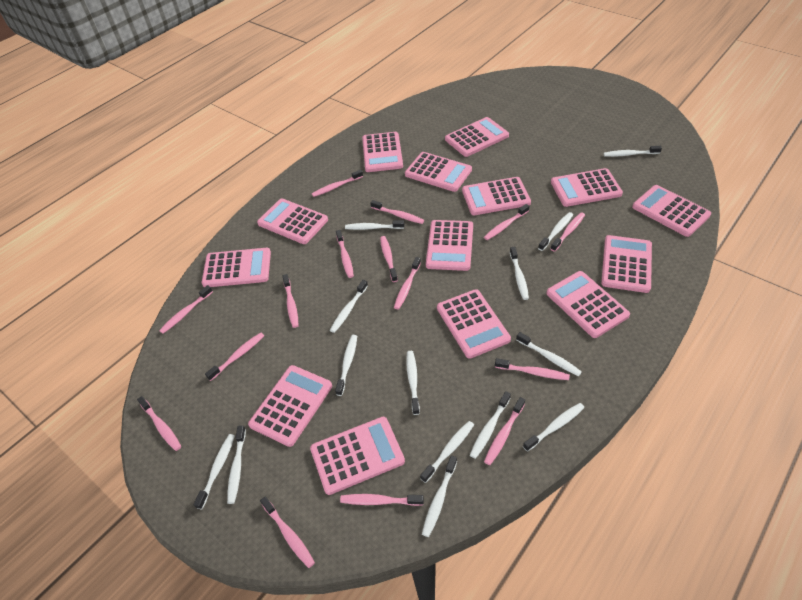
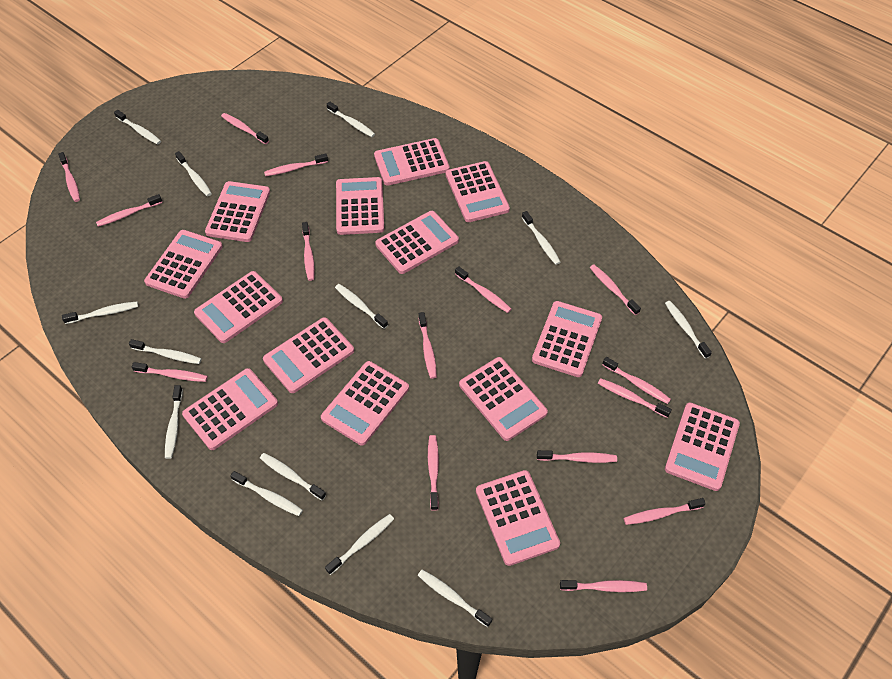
white toothbrush: 14 -> 13

